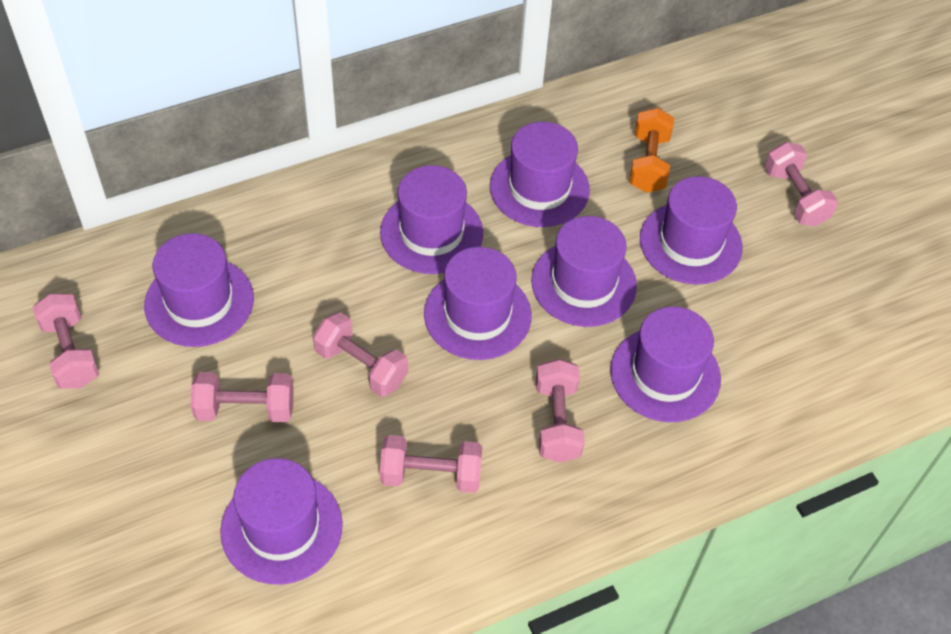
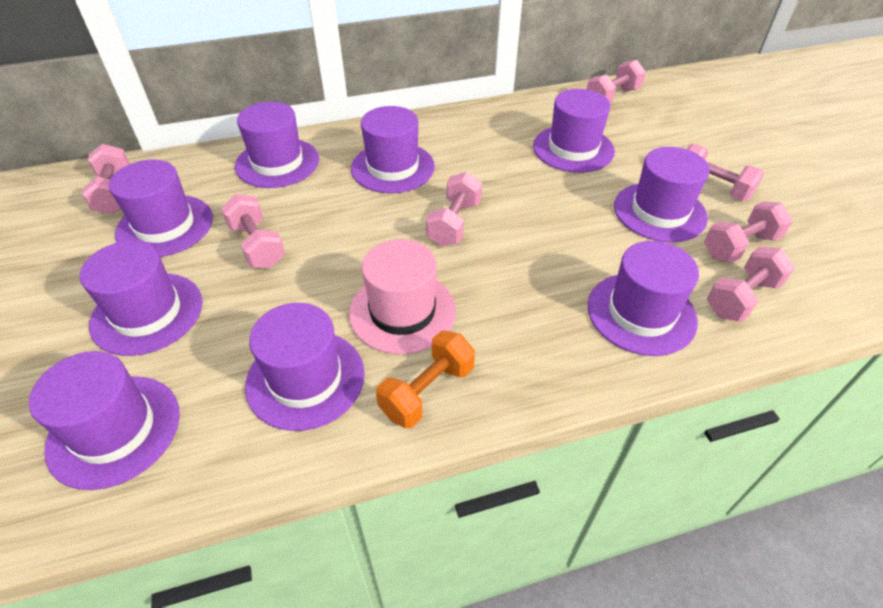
pink dumbbell: 6 -> 7
pink hat: 0 -> 1
purple hat: 8 -> 9

